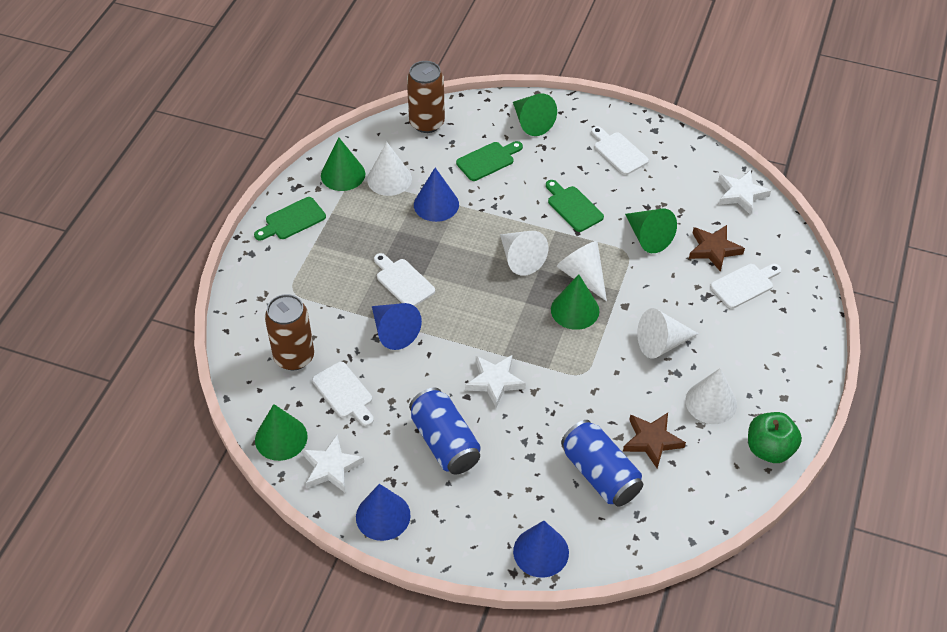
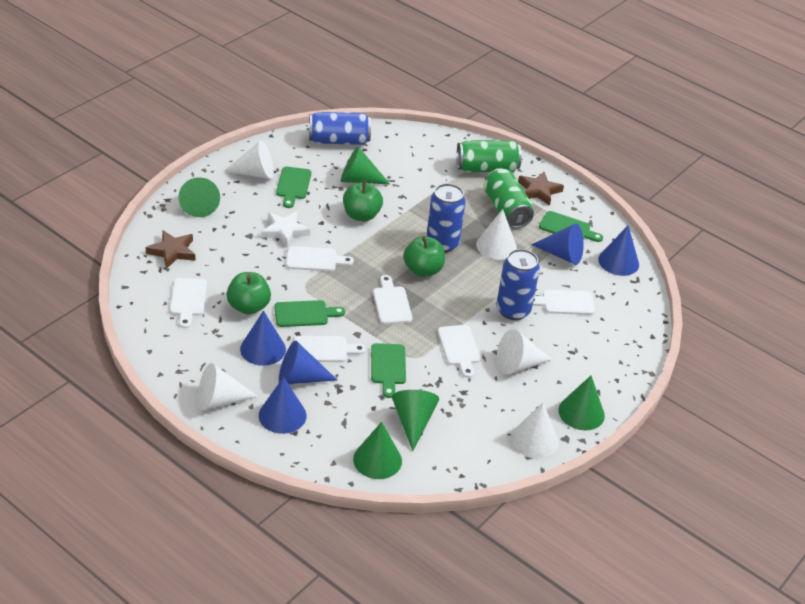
blue can: 2 -> 3
blue cone: 4 -> 5
brown can: 2 -> 0
green apple: 1 -> 3
green can: 0 -> 2
green cutting board: 3 -> 4
white cutting board: 4 -> 6
white star: 3 -> 1

